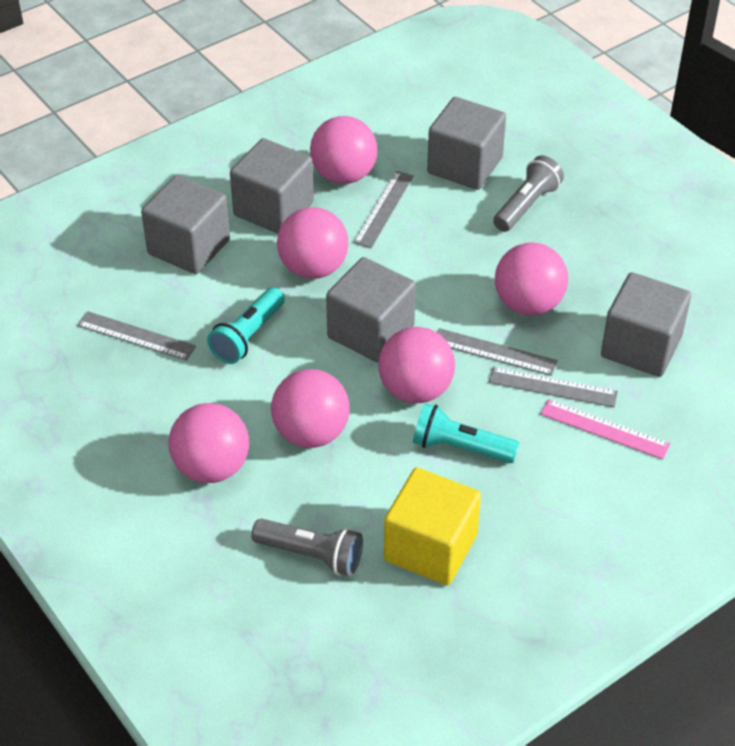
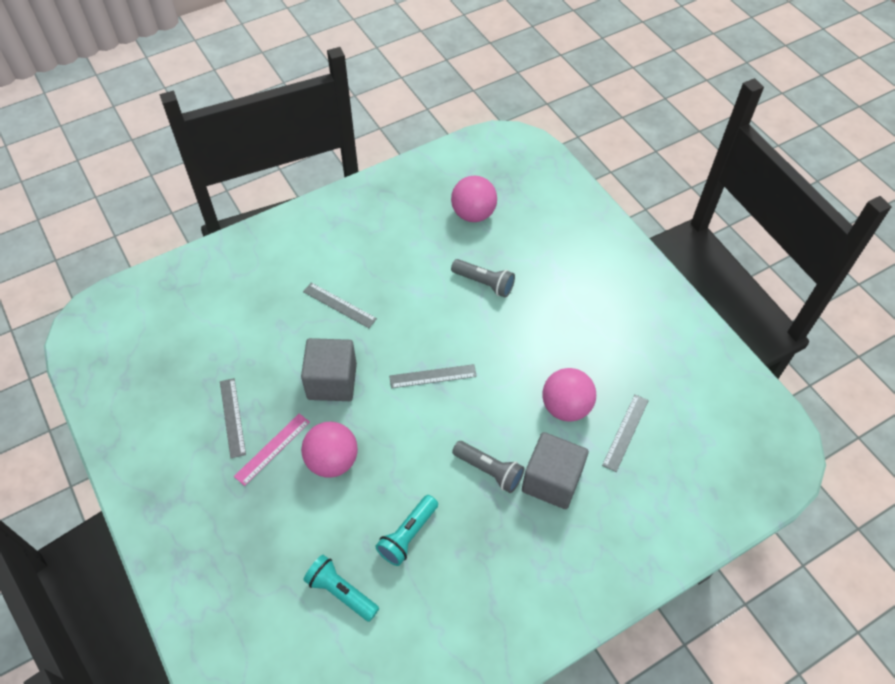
grey cube: 5 -> 2
pink ball: 6 -> 3
yellow cube: 1 -> 0

